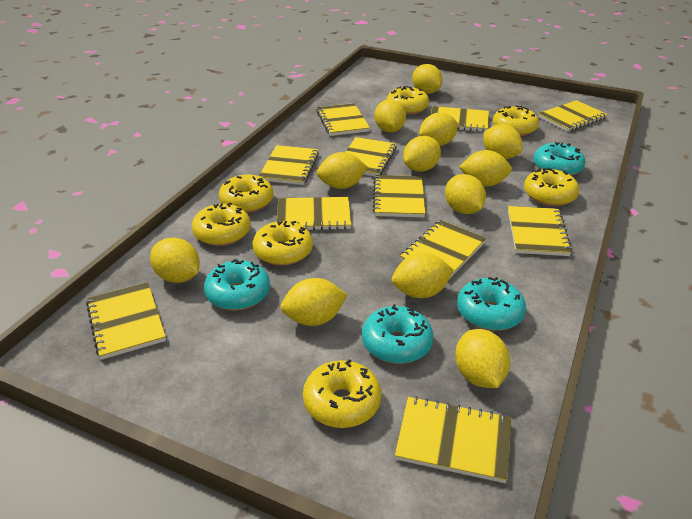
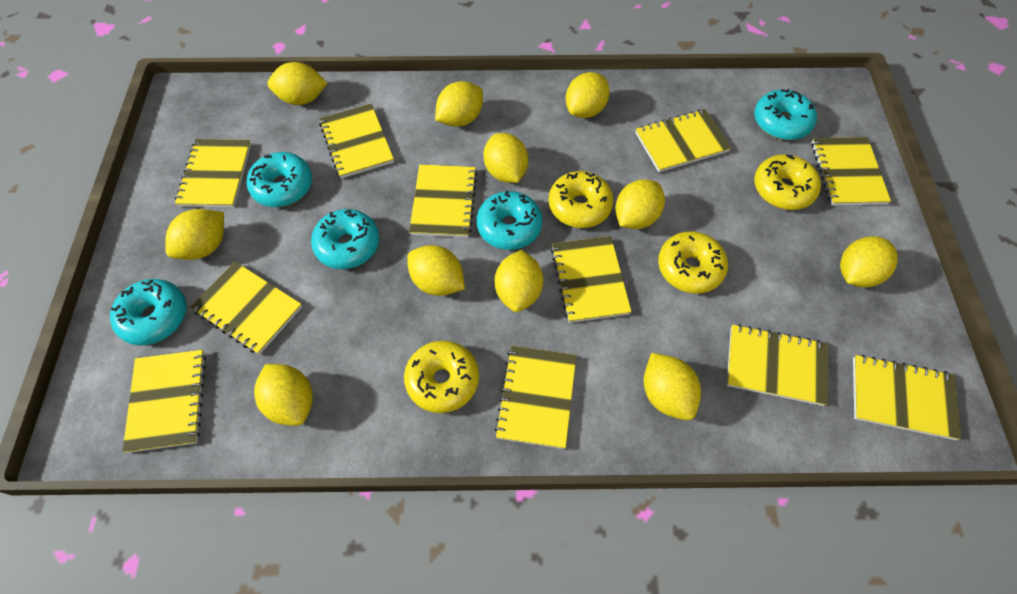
turquoise donut: 4 -> 5
yellow donut: 7 -> 4
yellow lemon: 12 -> 11

